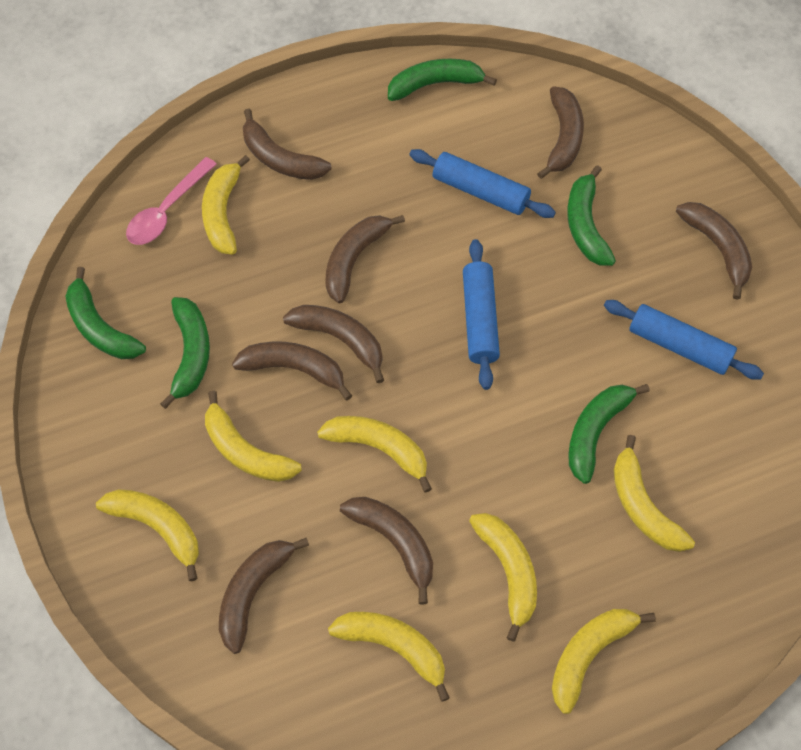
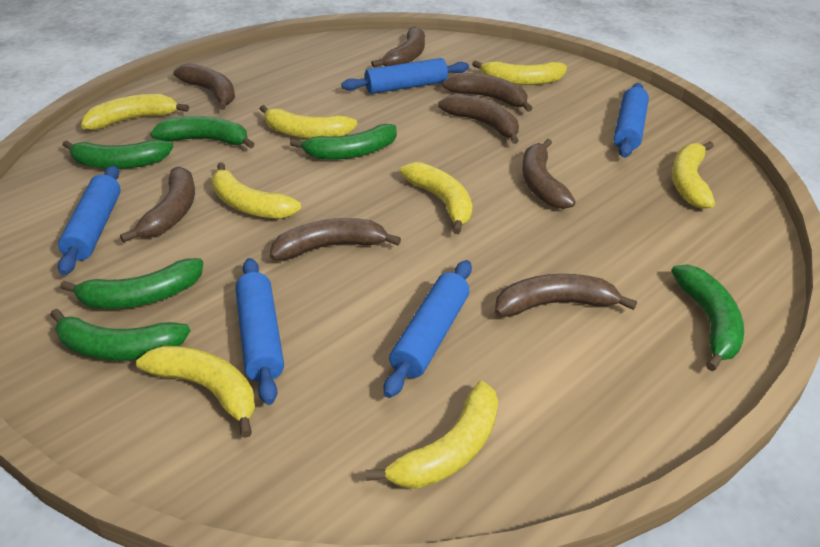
blue rolling pin: 3 -> 5
green banana: 5 -> 6
pink spoon: 1 -> 0

